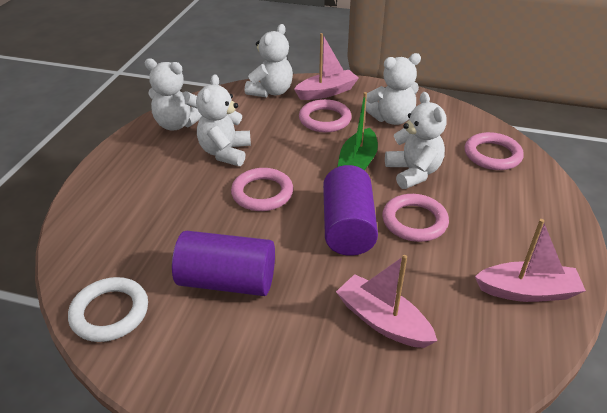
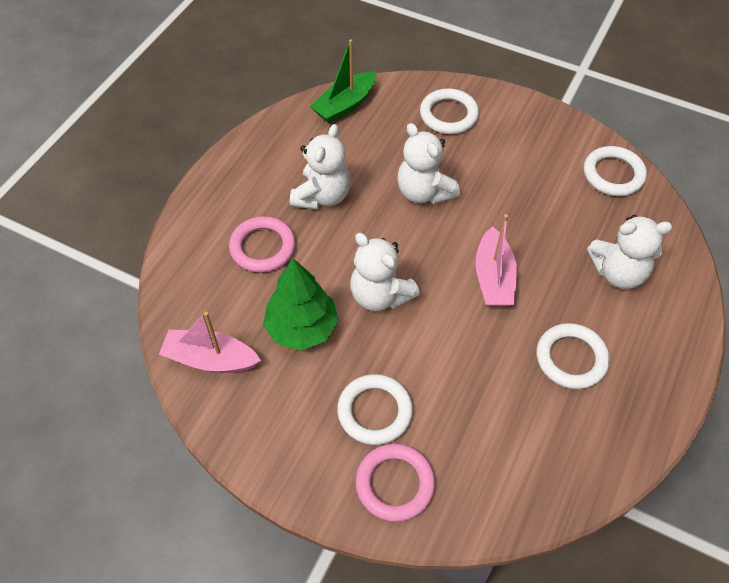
green tree: 0 -> 1
pink boat: 3 -> 2
pink ring: 4 -> 2
purple cylinder: 2 -> 0
white ring: 1 -> 4
white teddy bear: 5 -> 4

